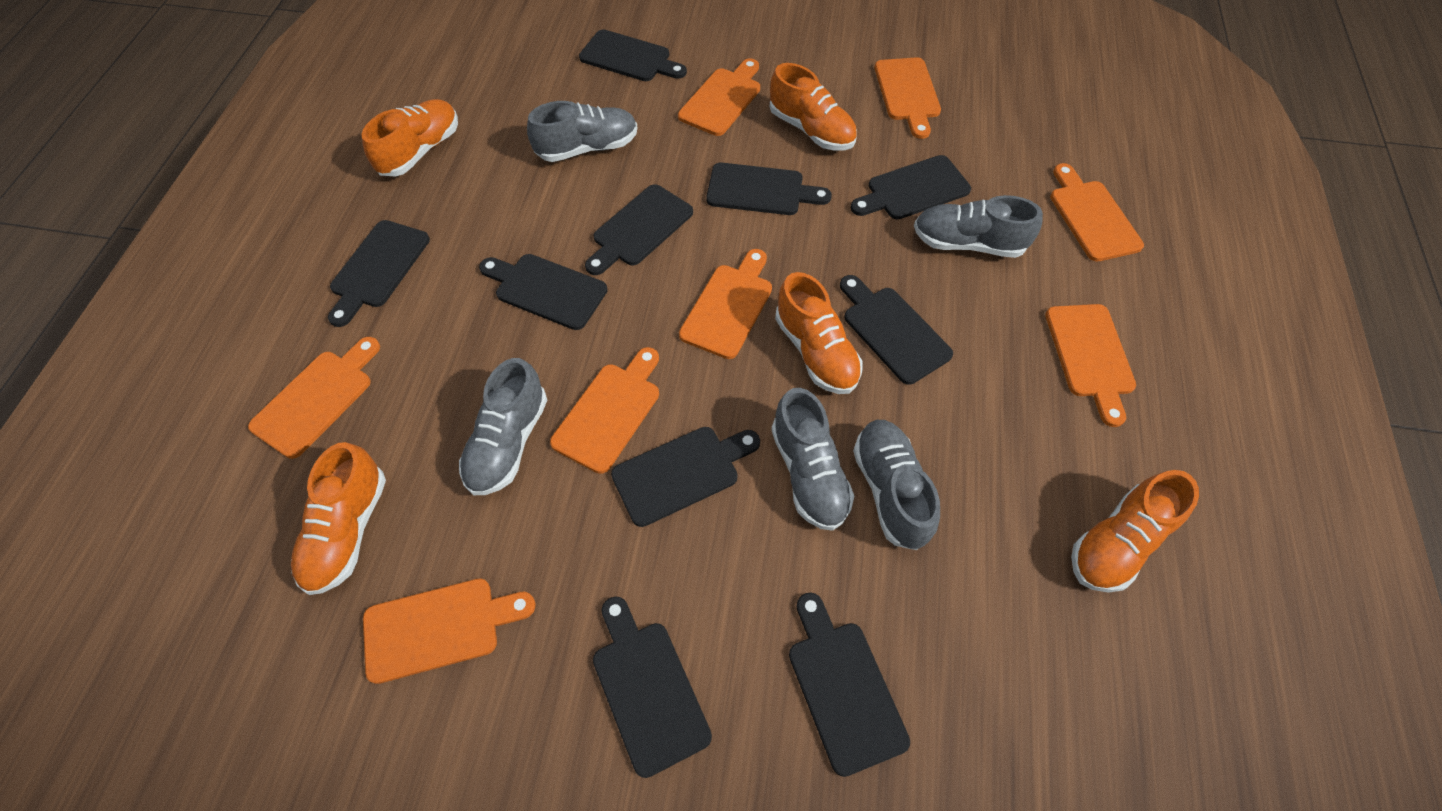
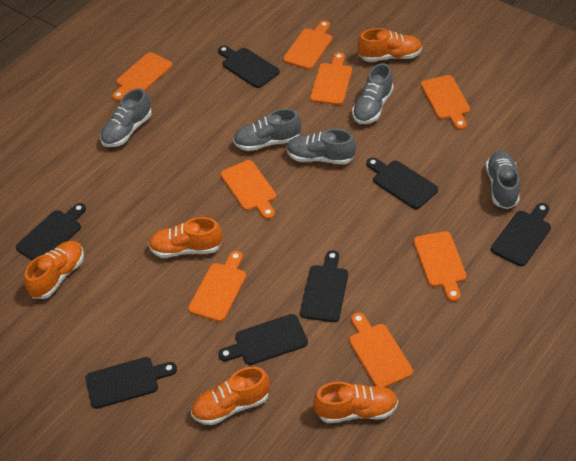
black cutting board: 10 -> 7

